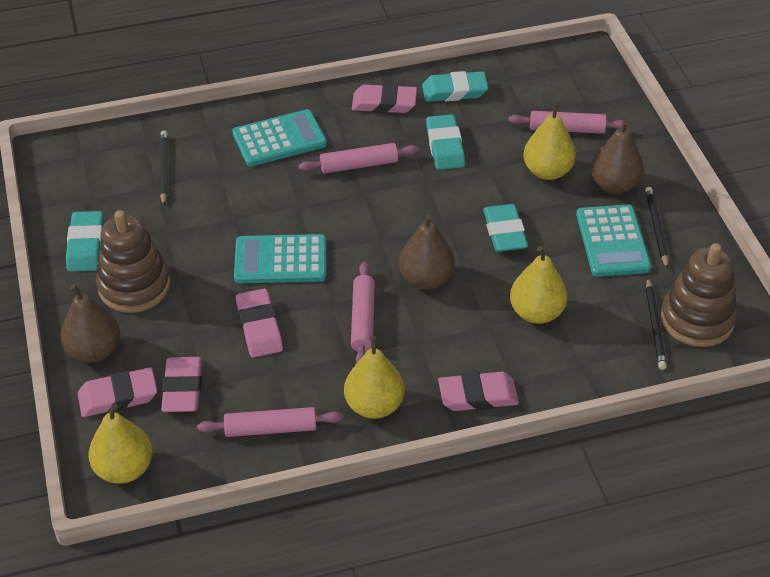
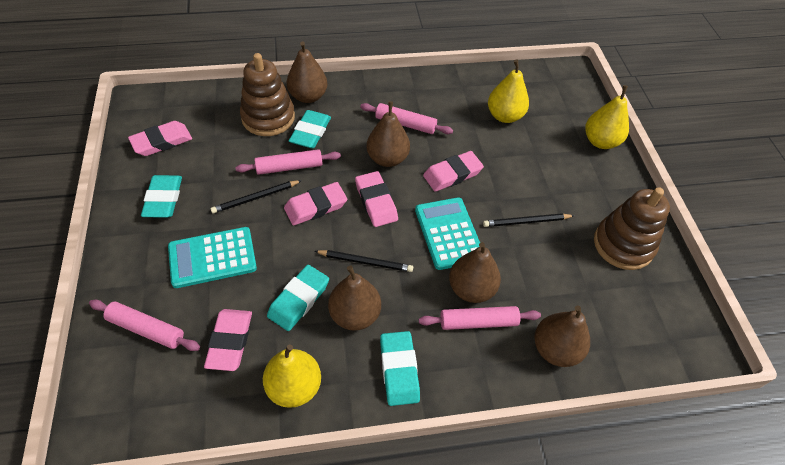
brown pear: 3 -> 5
turquoise calculator: 3 -> 2
yellow pear: 4 -> 3

